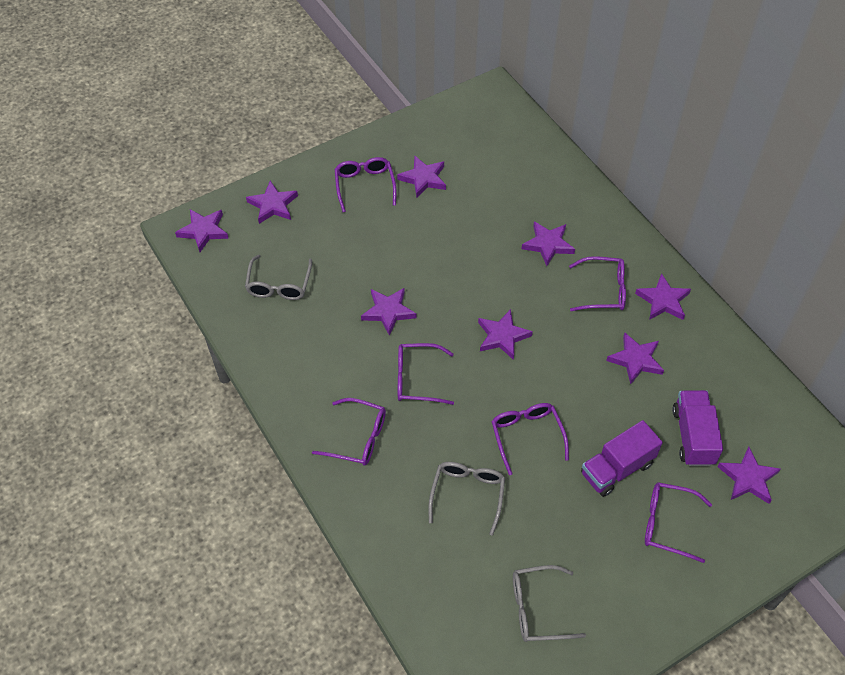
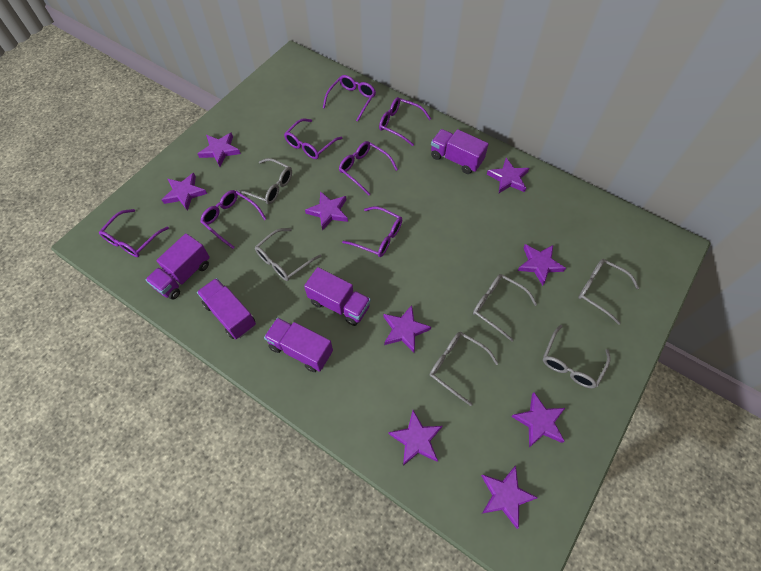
grey glasses: 3 -> 6
purple glasses: 6 -> 7
purple truck: 2 -> 5

